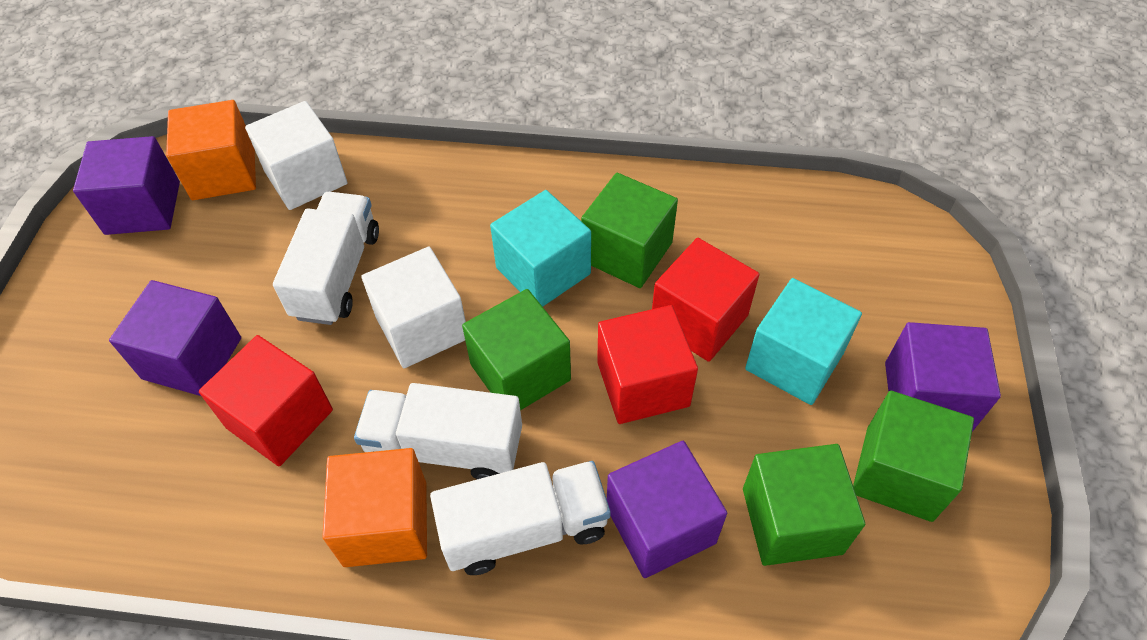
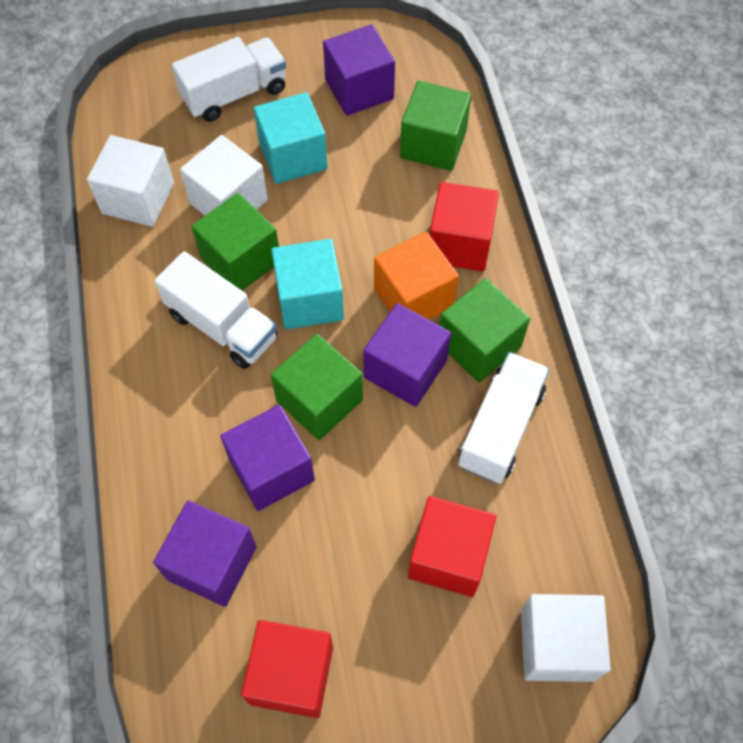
orange cube: 2 -> 1
white cube: 2 -> 3

